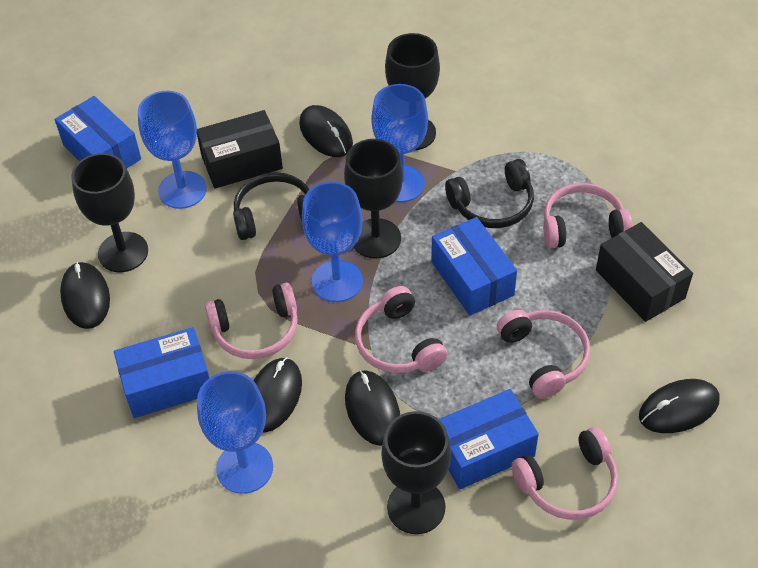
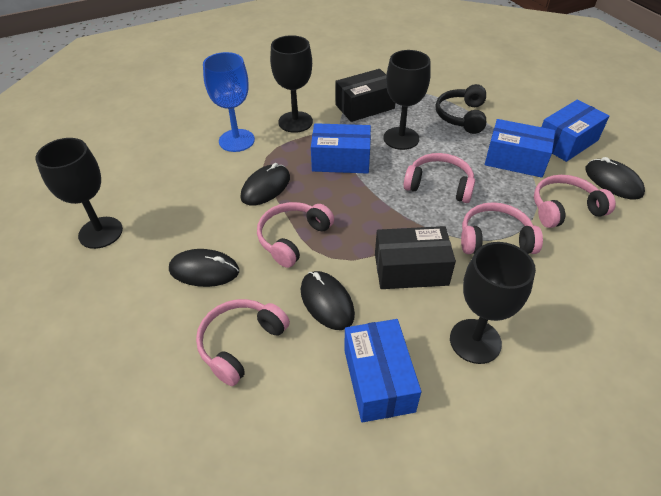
black headphones: 2 -> 1
black mouse: 5 -> 4
blue goblet: 4 -> 1

